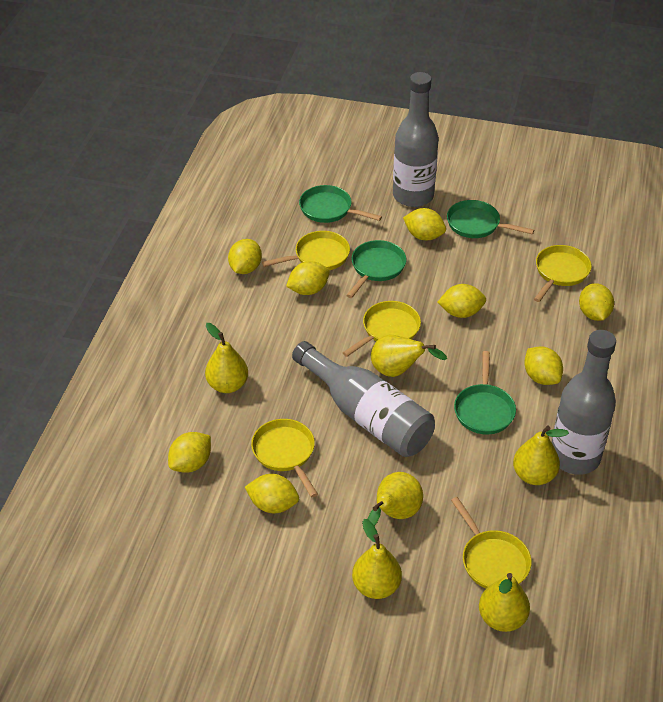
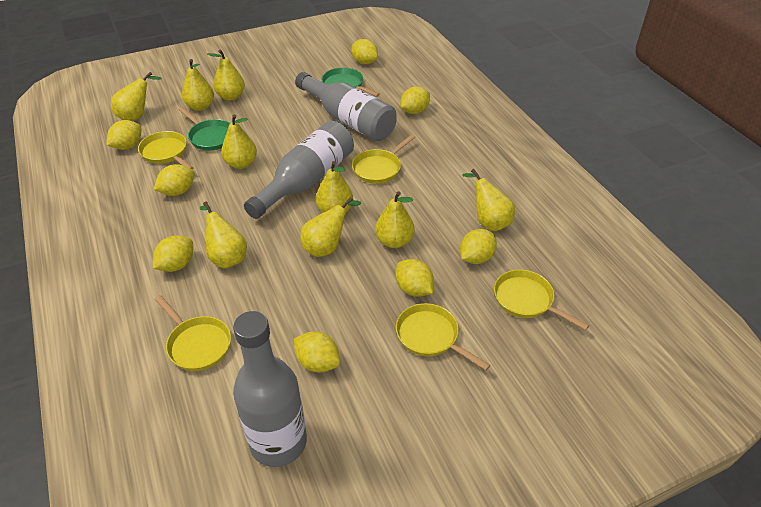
green pan: 4 -> 2
yellow pear: 6 -> 9

